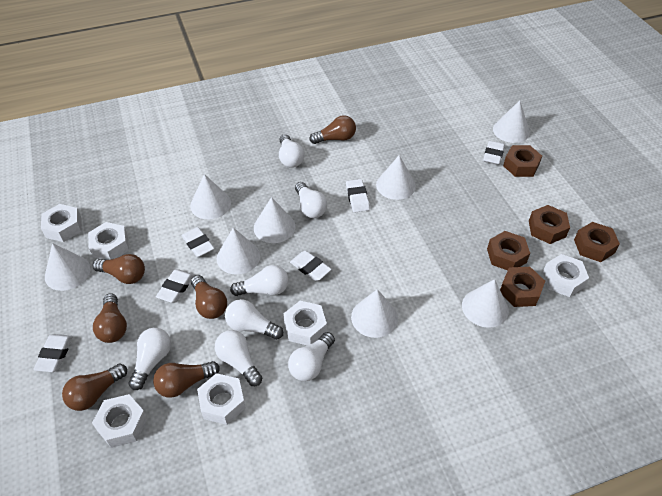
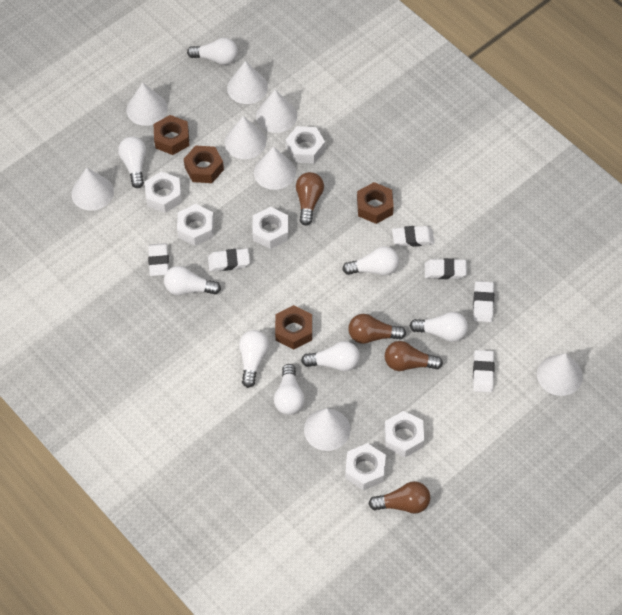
brown light bulb: 6 -> 4
brown nut: 5 -> 4
white light bulb: 7 -> 8

